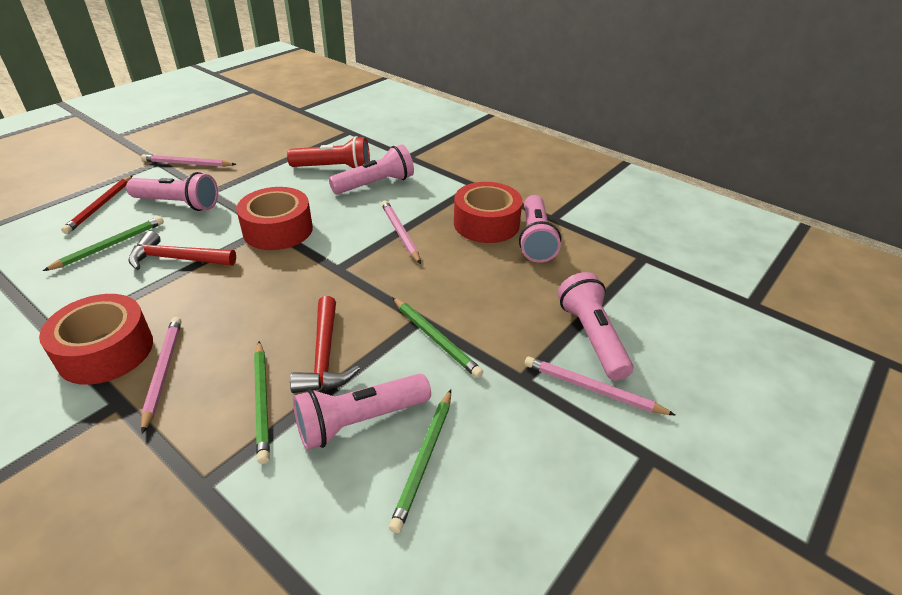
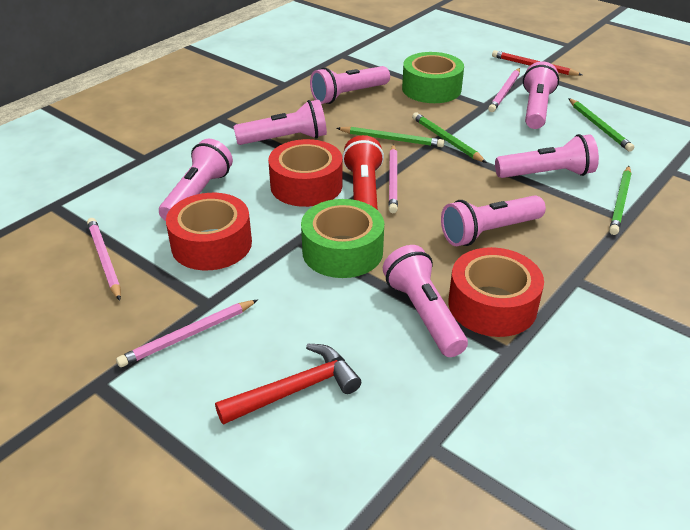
green tape: 0 -> 2
pink flashlight: 5 -> 7
red hammer: 2 -> 1

